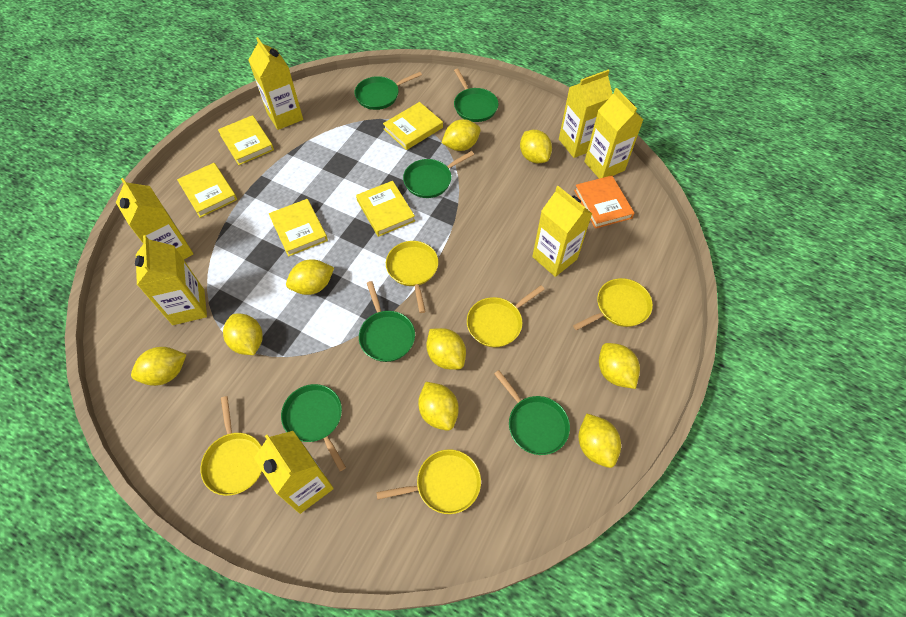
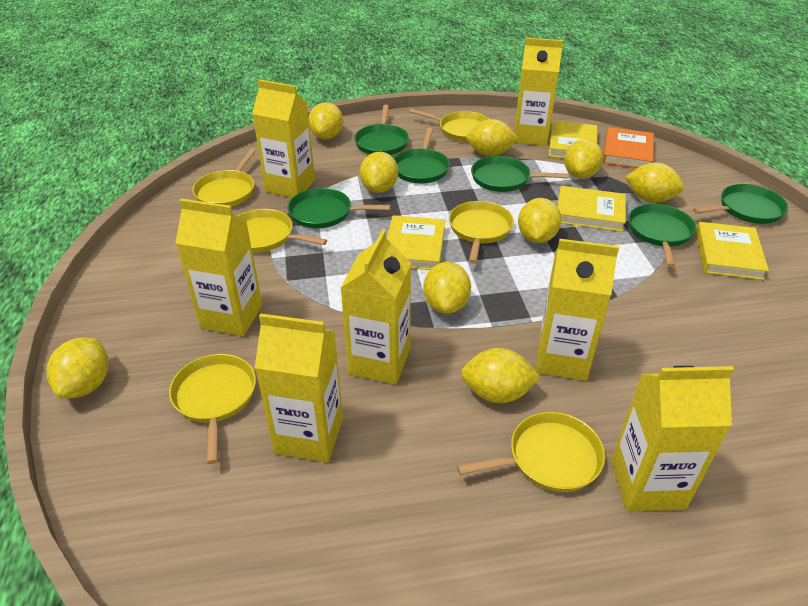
yellow book: 5 -> 4
yellow pan: 5 -> 6

